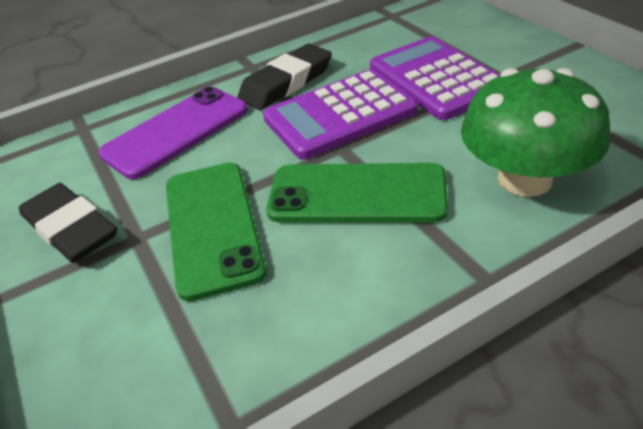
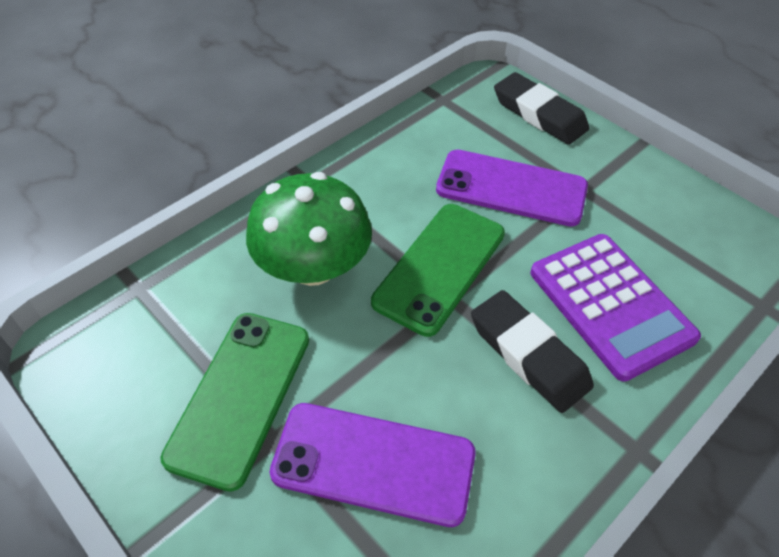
purple calculator: 2 -> 1
purple phone: 1 -> 2

